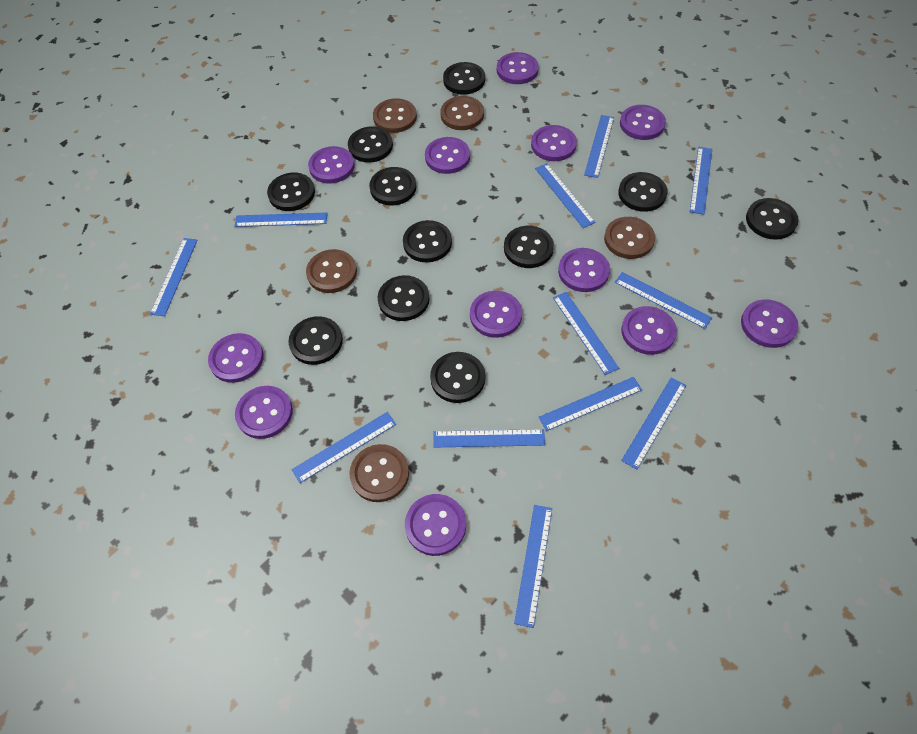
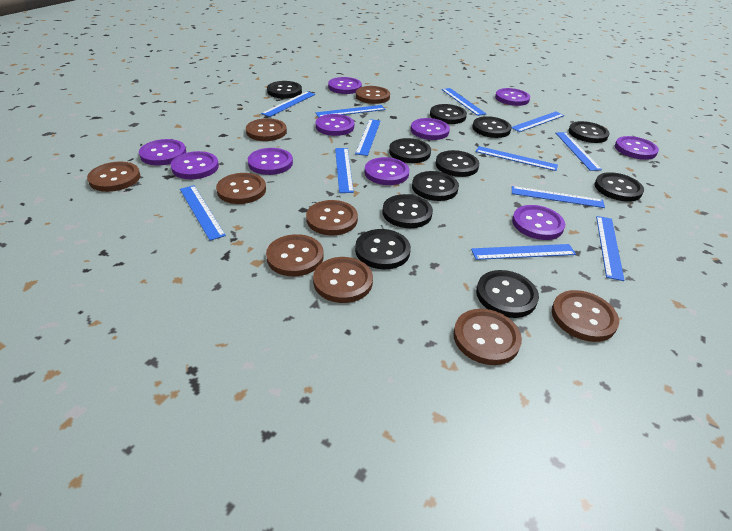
brown button: 5 -> 9
purple button: 12 -> 10

